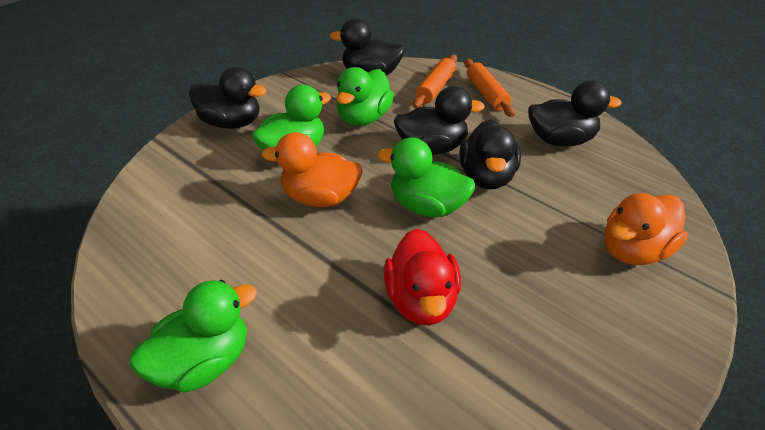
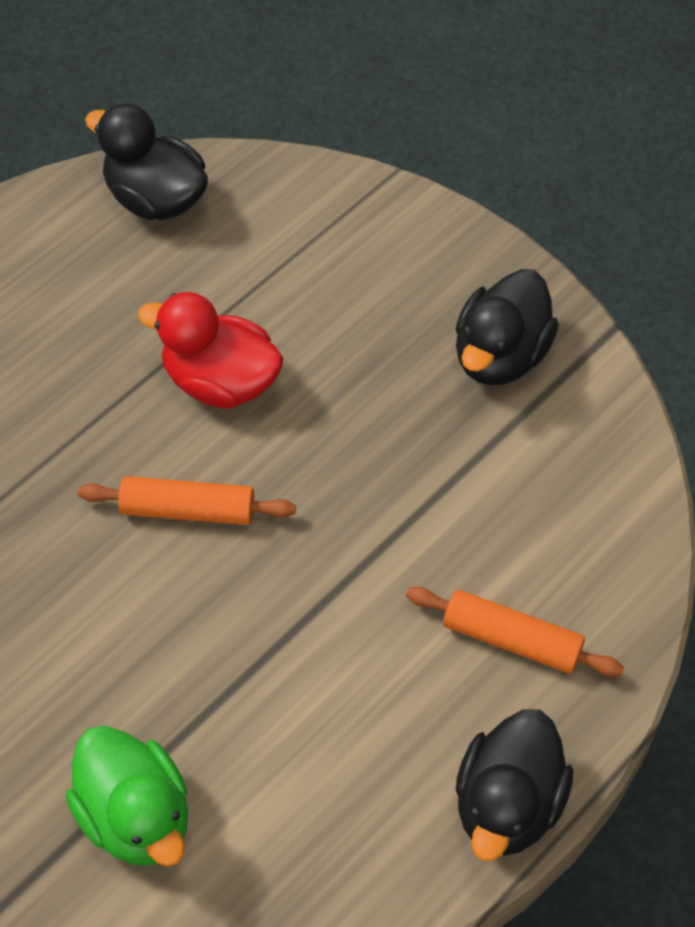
black duck: 5 -> 3
green duck: 4 -> 1
orange duck: 2 -> 0

